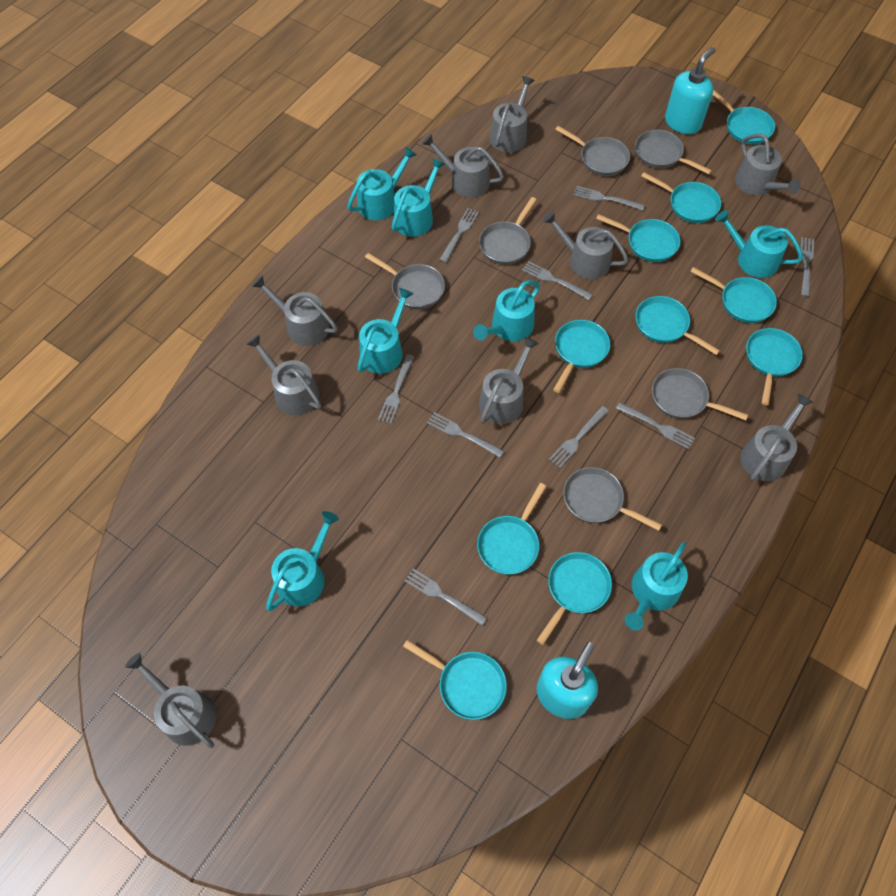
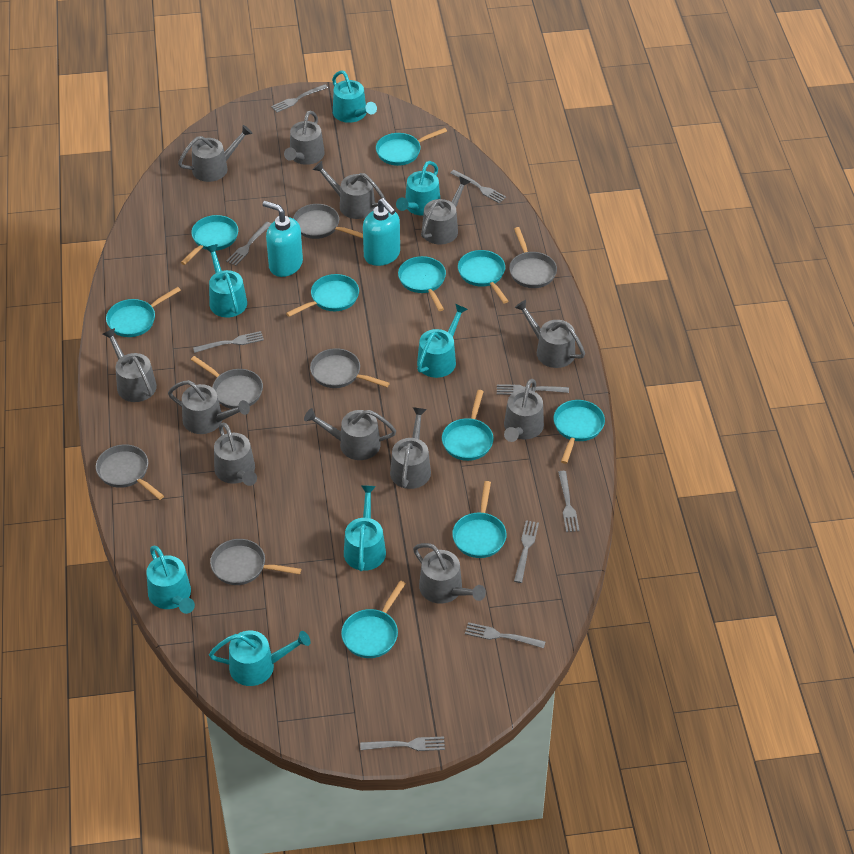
grey watering can: 9 -> 12

